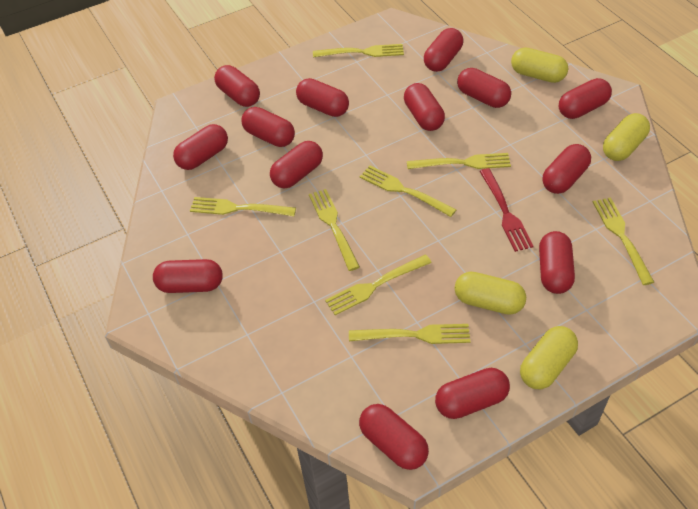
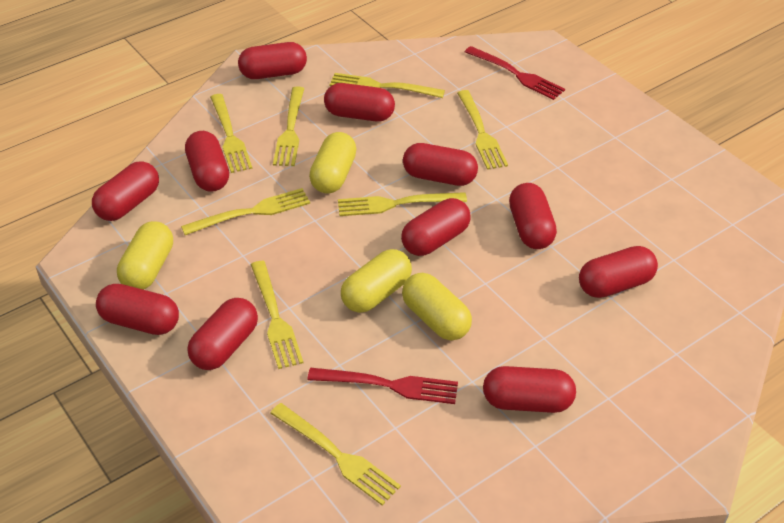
red capsule: 14 -> 11
red fork: 1 -> 2

